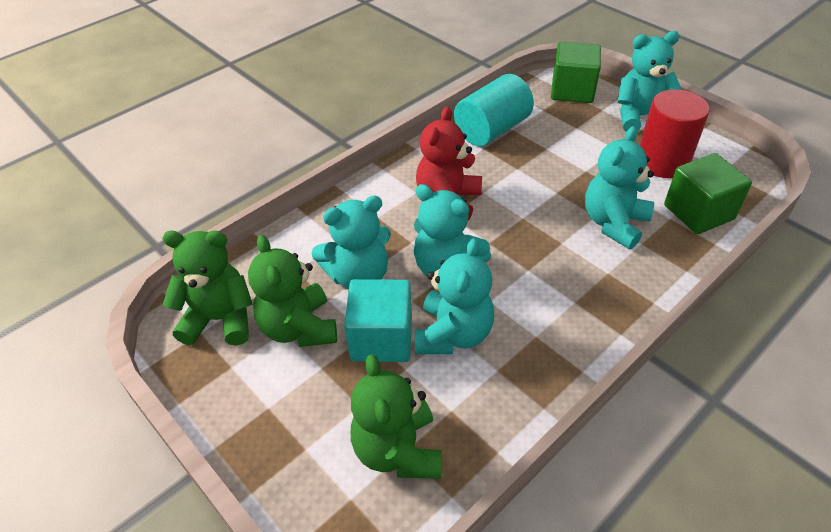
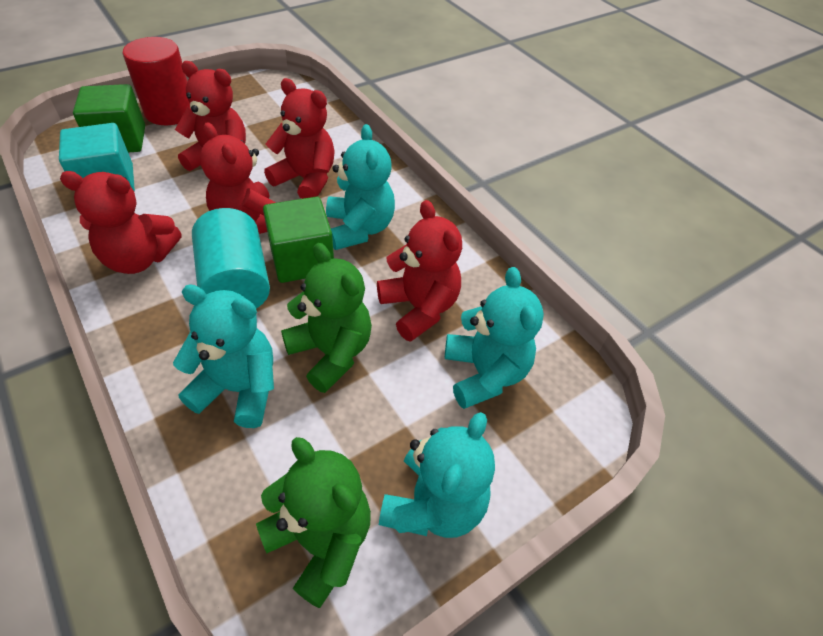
green teddy bear: 3 -> 2
red teddy bear: 1 -> 5
turquoise teddy bear: 5 -> 4

